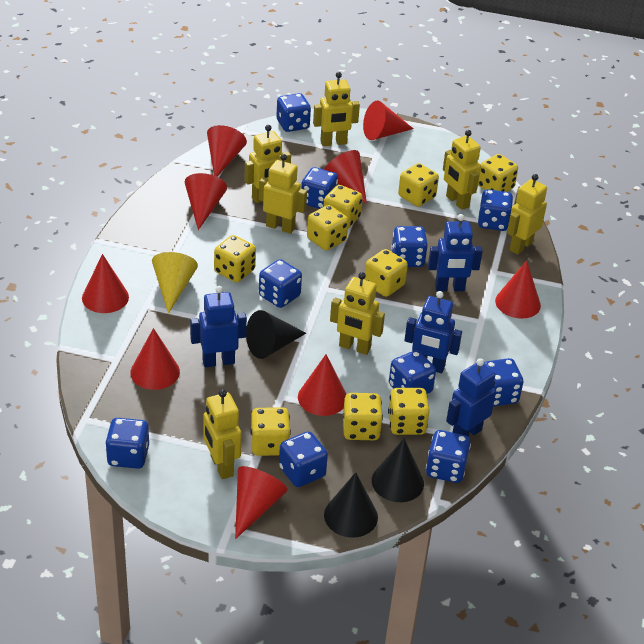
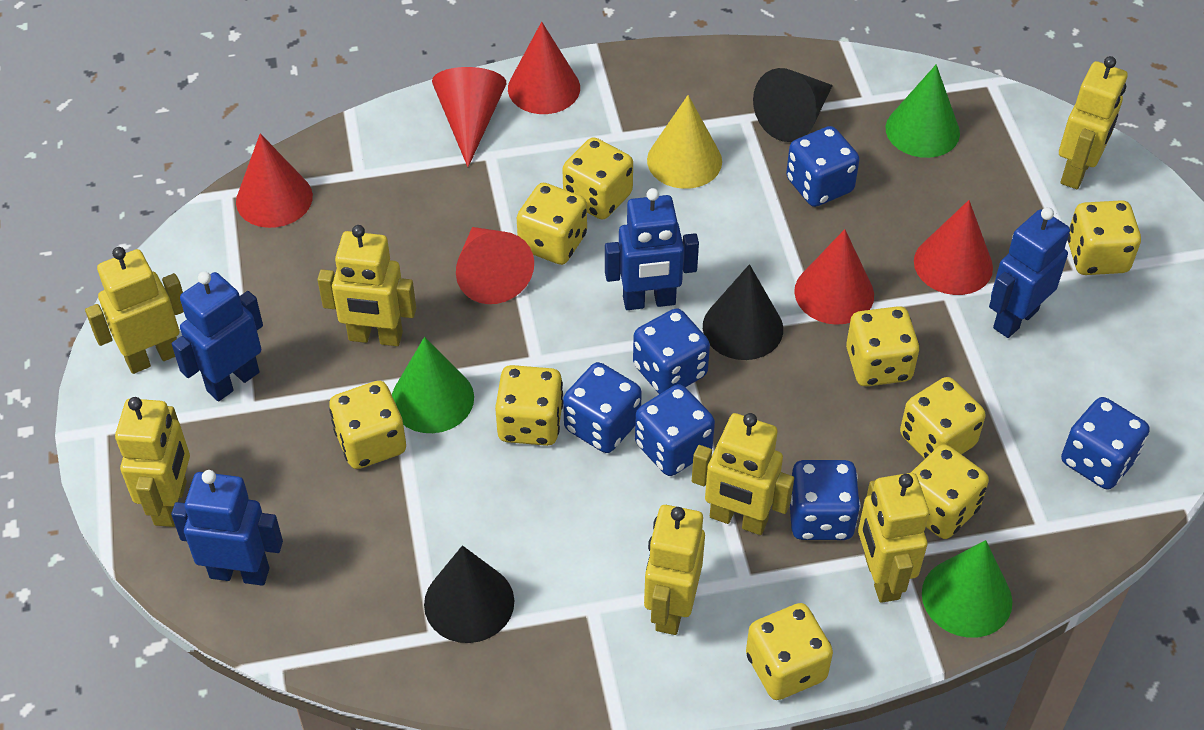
blue dice: 10 -> 6
green cone: 0 -> 3
red cone: 9 -> 6

